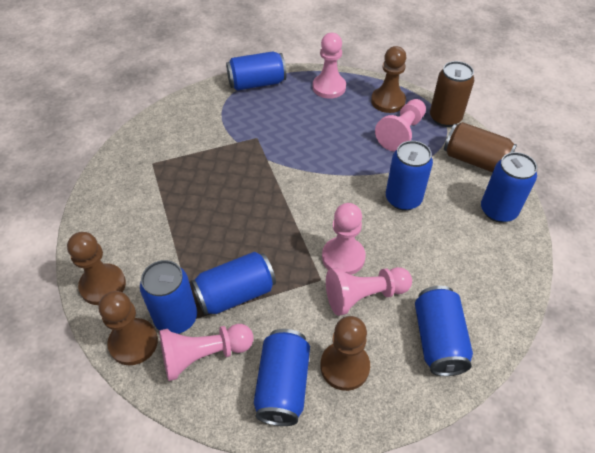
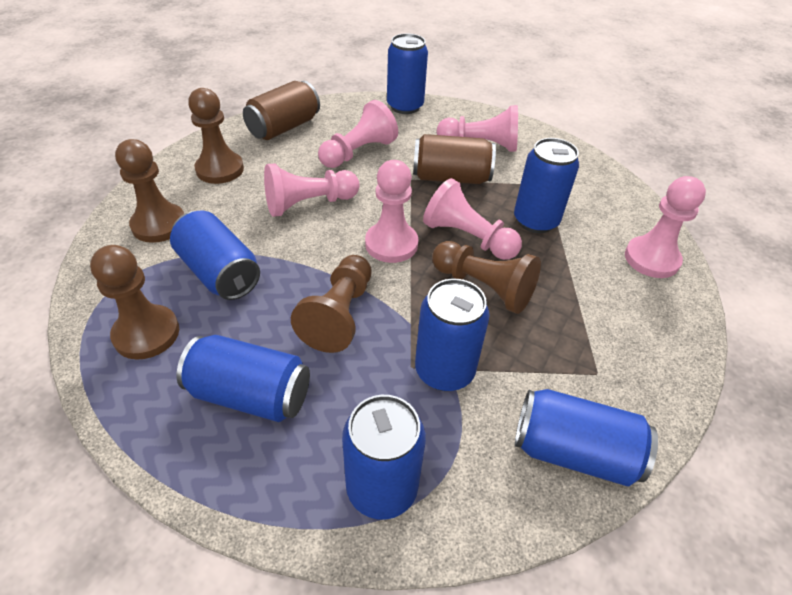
brown pawn: 4 -> 5
pink pawn: 5 -> 6

